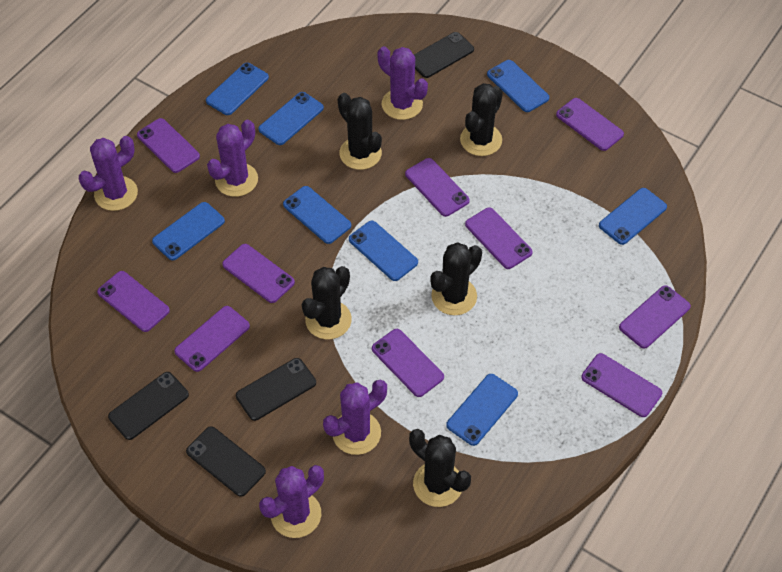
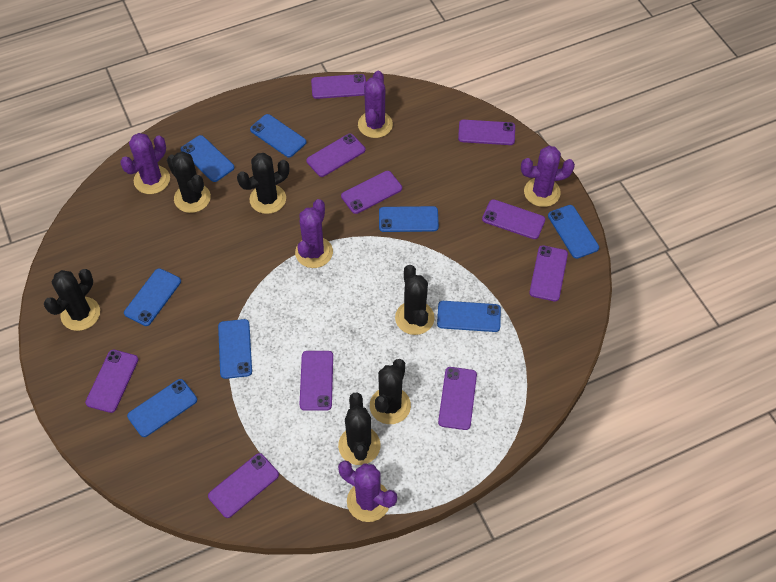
black cactus: 5 -> 6
black phone: 4 -> 0

